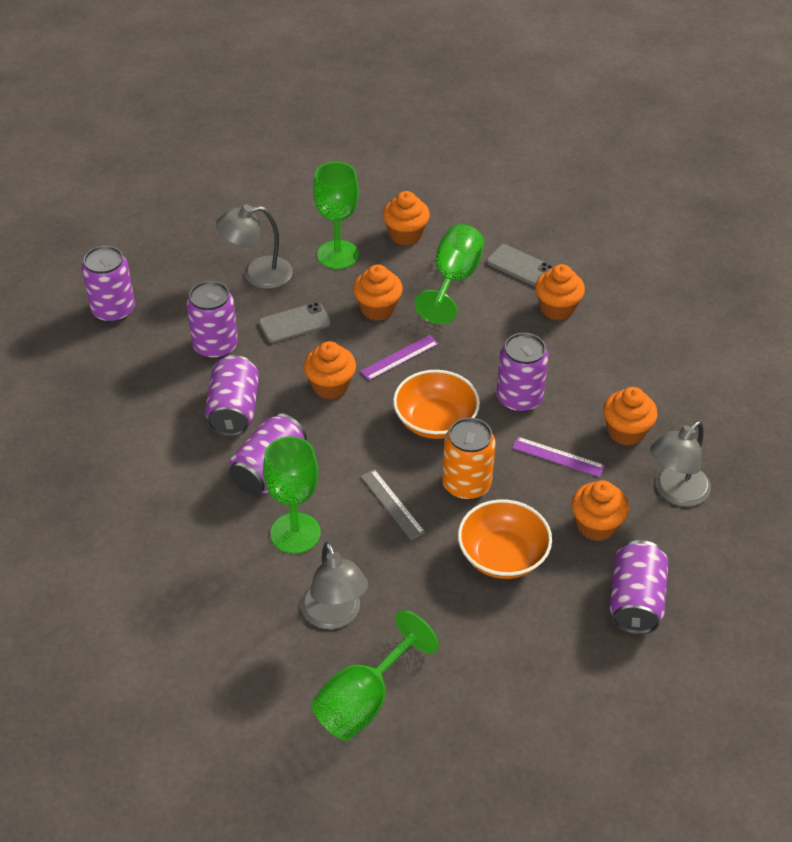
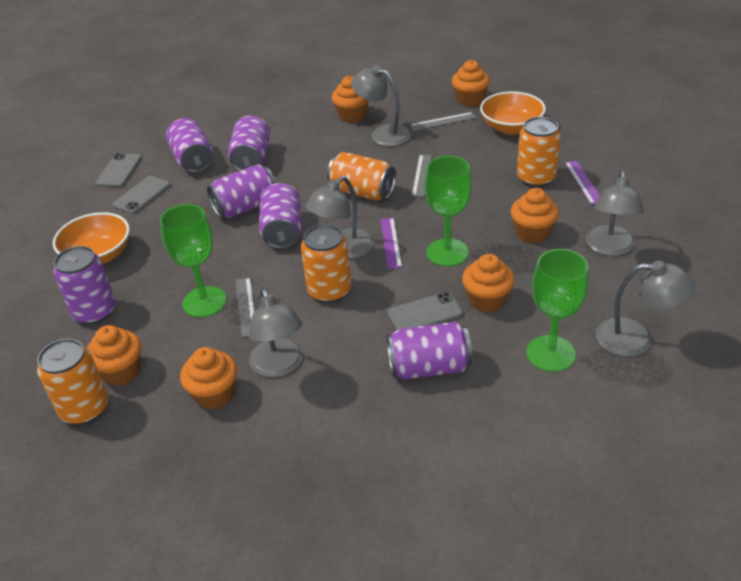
green goblet: 4 -> 3
grey lamp: 3 -> 5
grey phone: 2 -> 3
grey ruler: 1 -> 3
orange can: 1 -> 4

